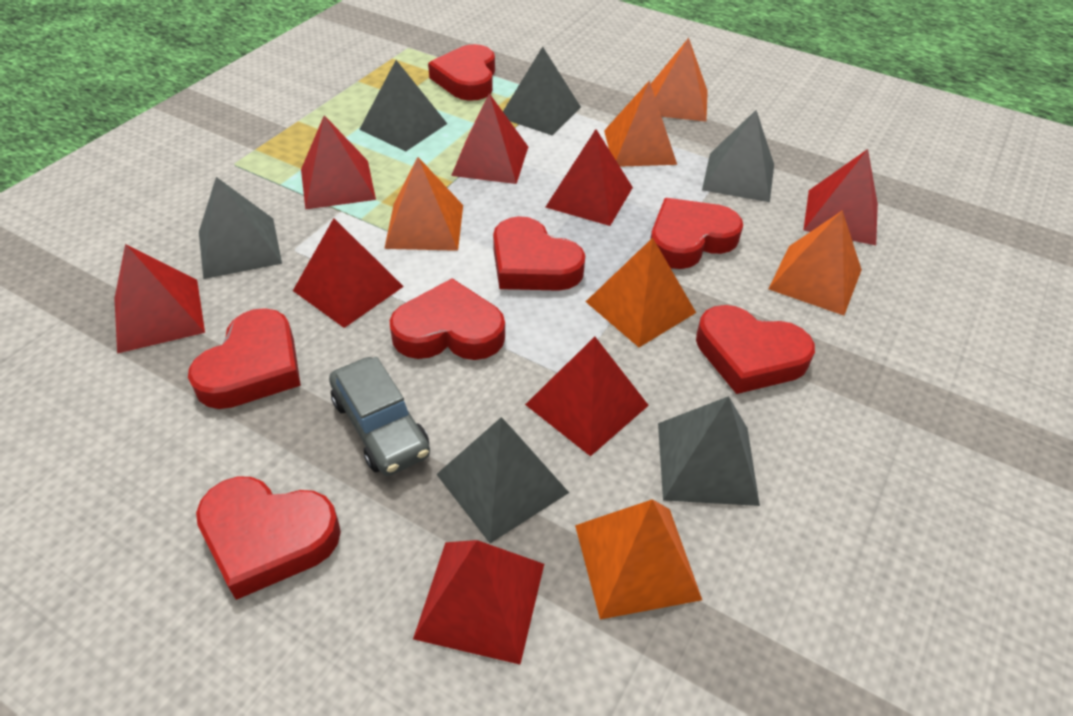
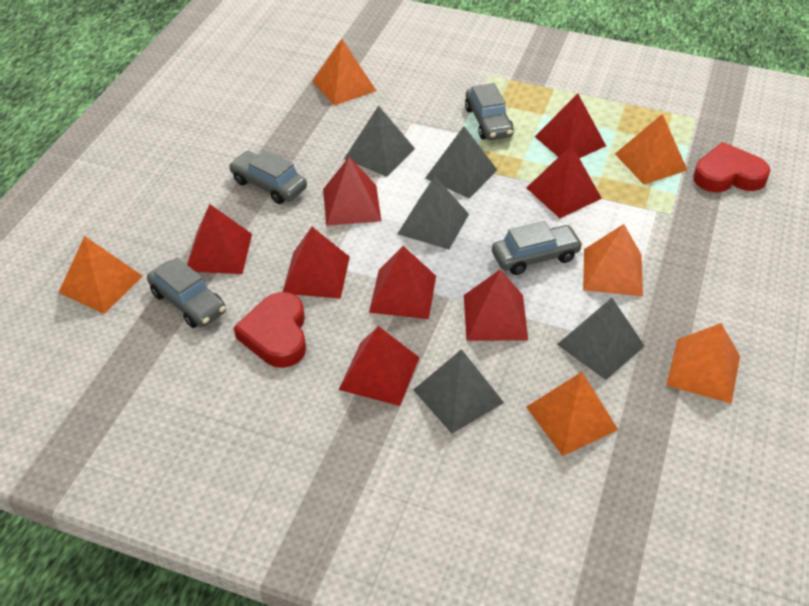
grey car: 1 -> 4
grey pyramid: 6 -> 5
red heart: 7 -> 2

